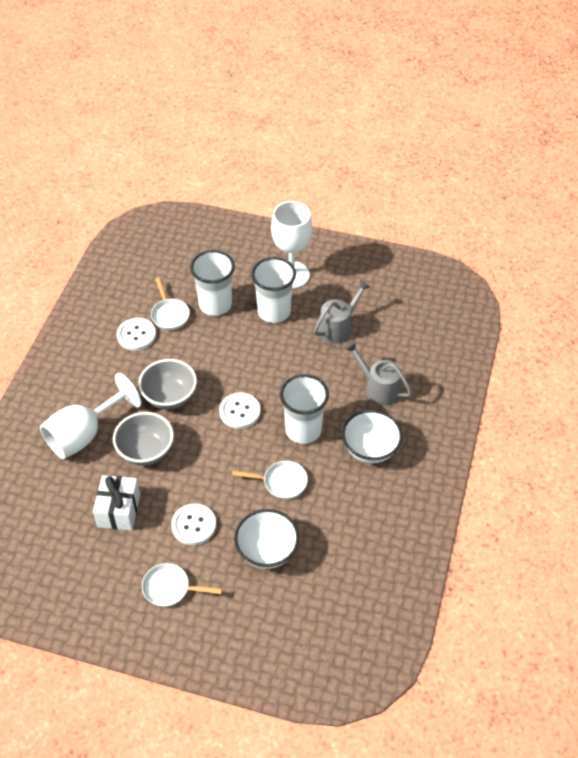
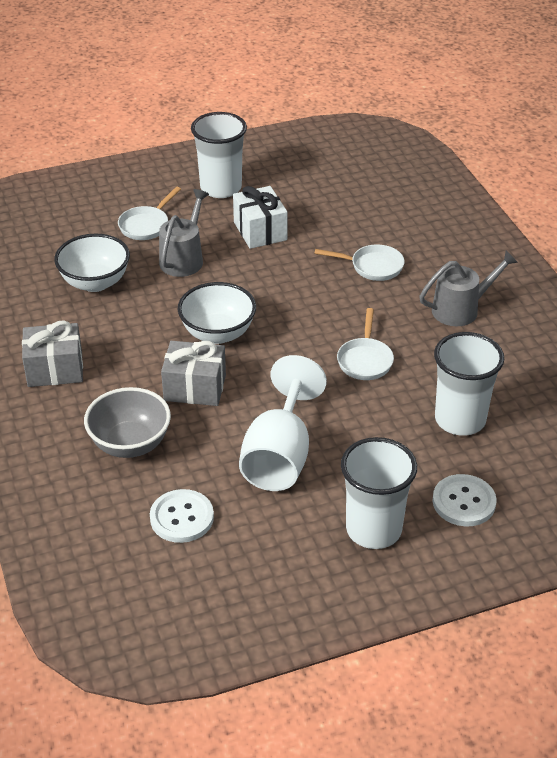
grey bowl: 2 -> 1
grey gift: 0 -> 2
white button: 3 -> 2
white goblet: 2 -> 1

